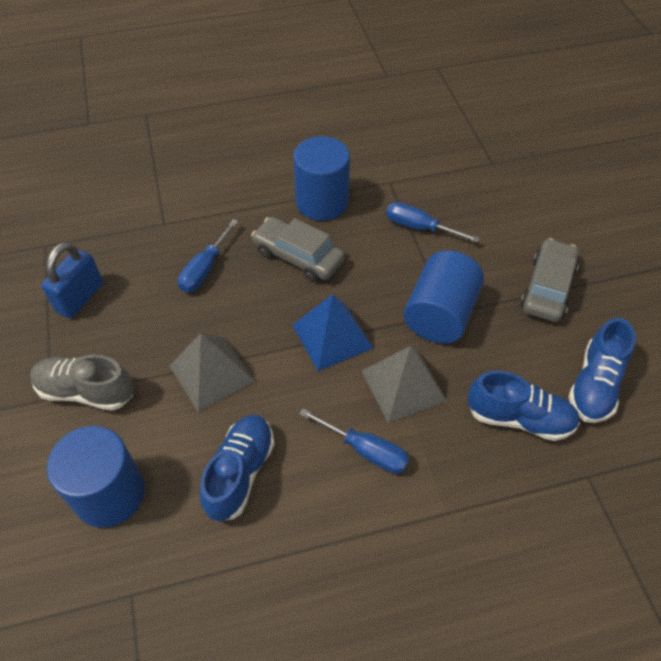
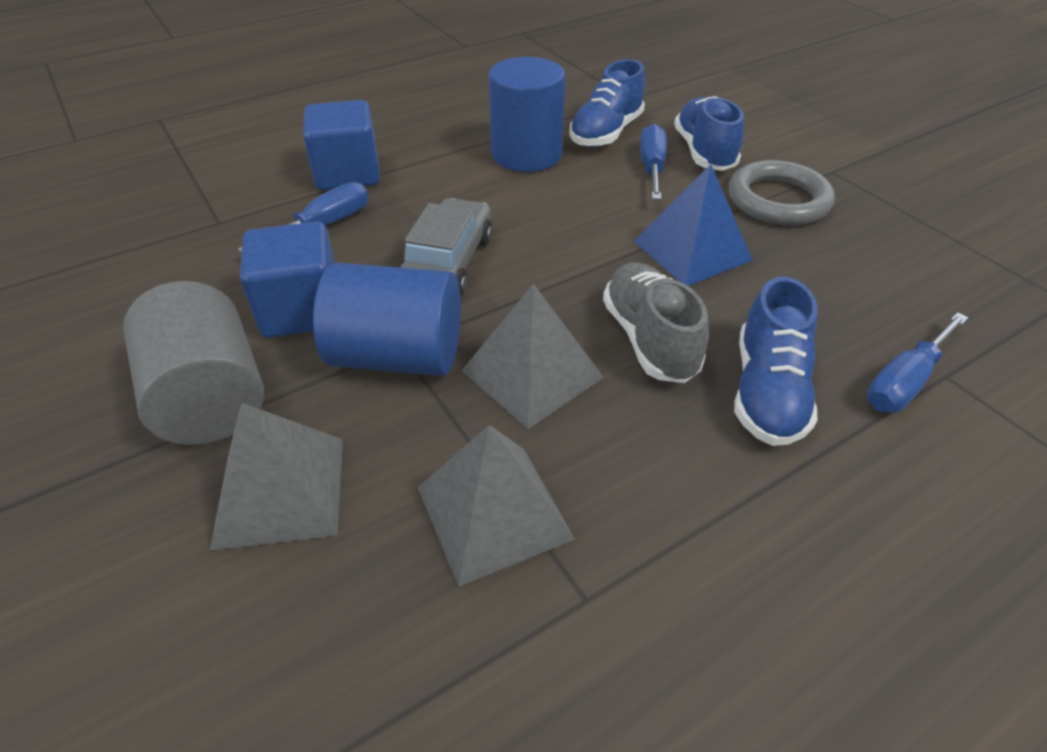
blue cube: 0 -> 2
blue cylinder: 3 -> 2
blue padlock: 1 -> 0
grey car: 2 -> 1
grey cylinder: 0 -> 1
grey pyramid: 2 -> 3
grey ring: 0 -> 1

